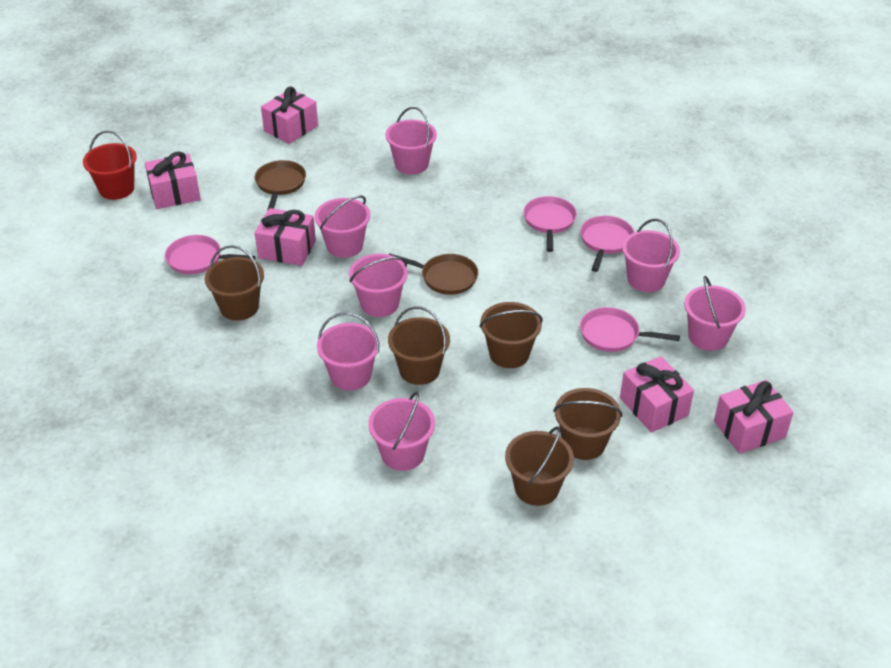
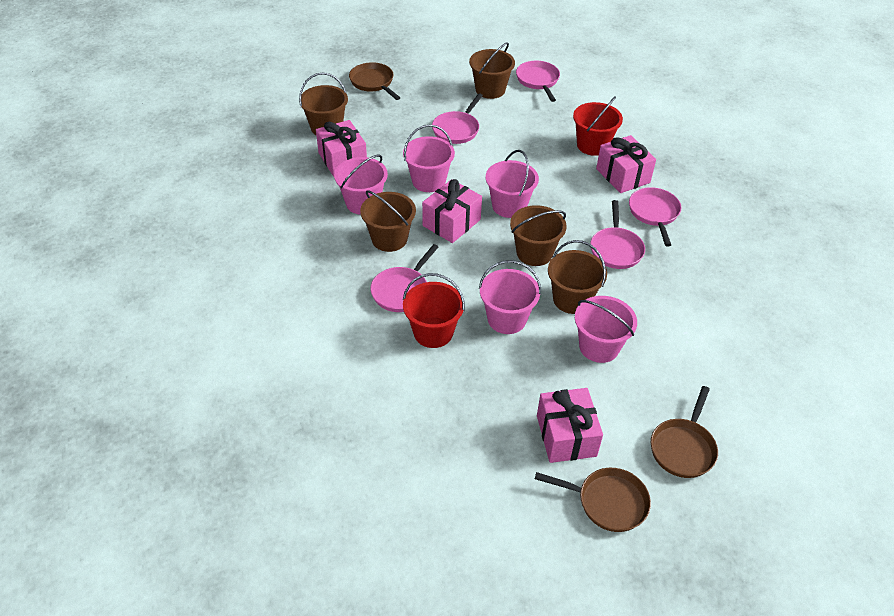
brown pan: 2 -> 3
pink bucket: 7 -> 5
pink gift: 5 -> 4
pink pan: 4 -> 5
red bucket: 1 -> 2

